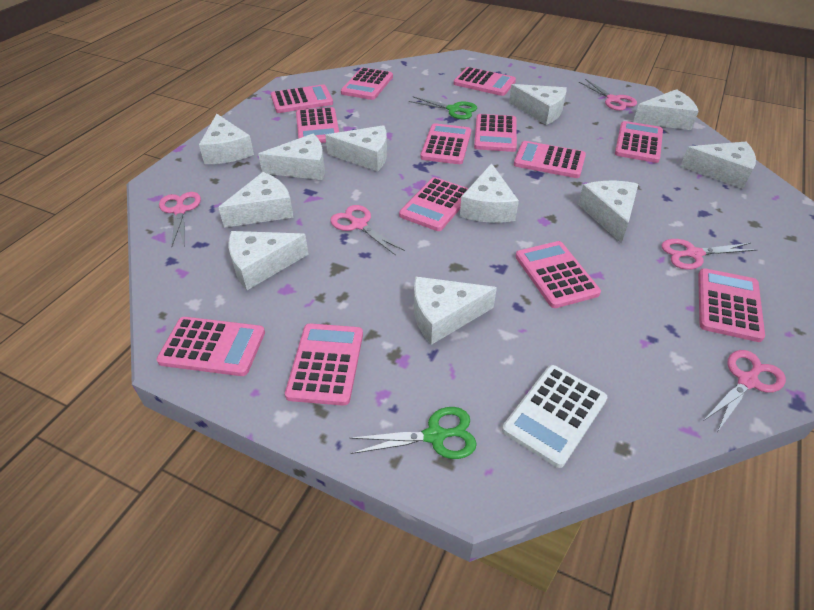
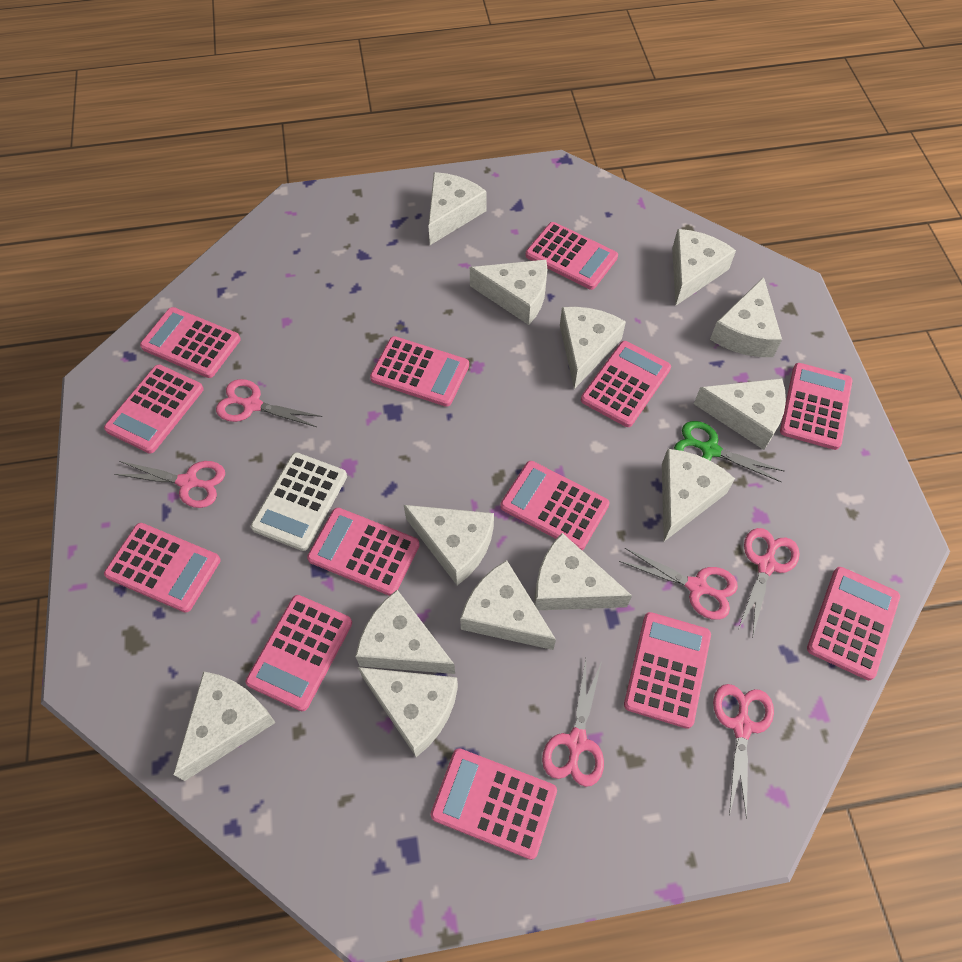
green scissors: 2 -> 1
pink scissors: 5 -> 6
white cheese: 11 -> 13

